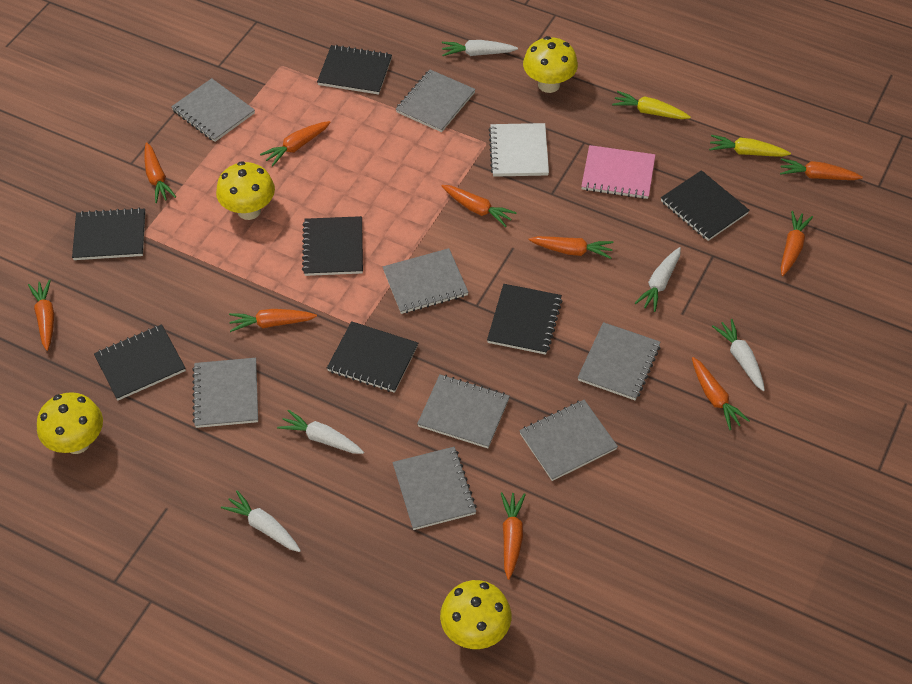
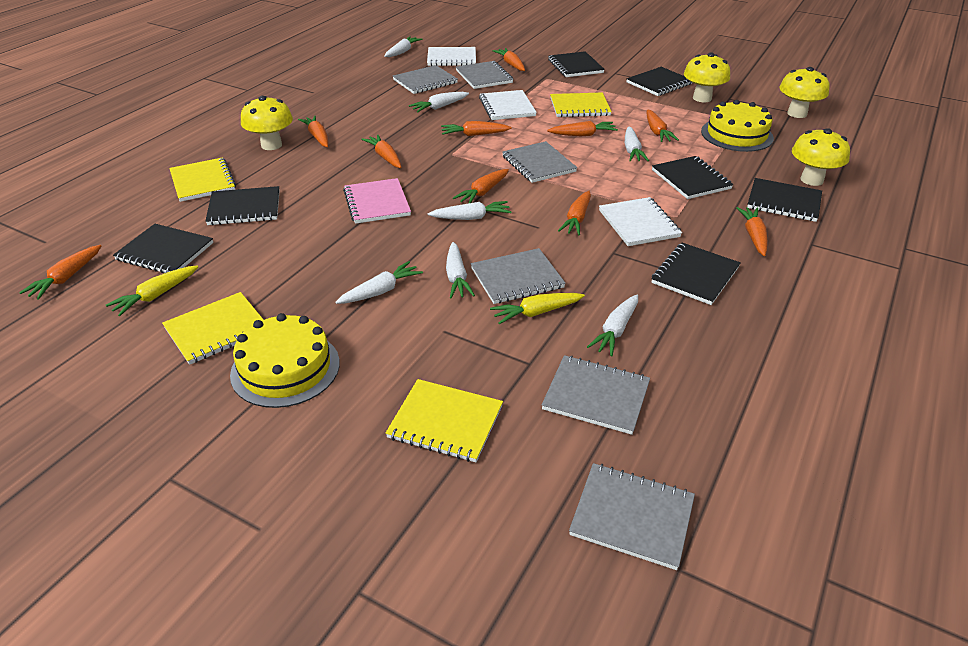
grey notebook: 8 -> 6
white carrot: 5 -> 7
white notebook: 1 -> 3
yellow cake: 0 -> 2
yellow notebook: 0 -> 4

